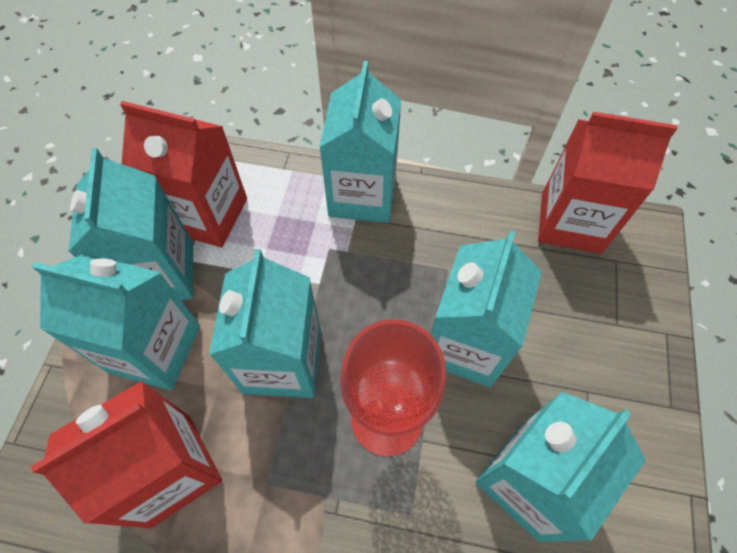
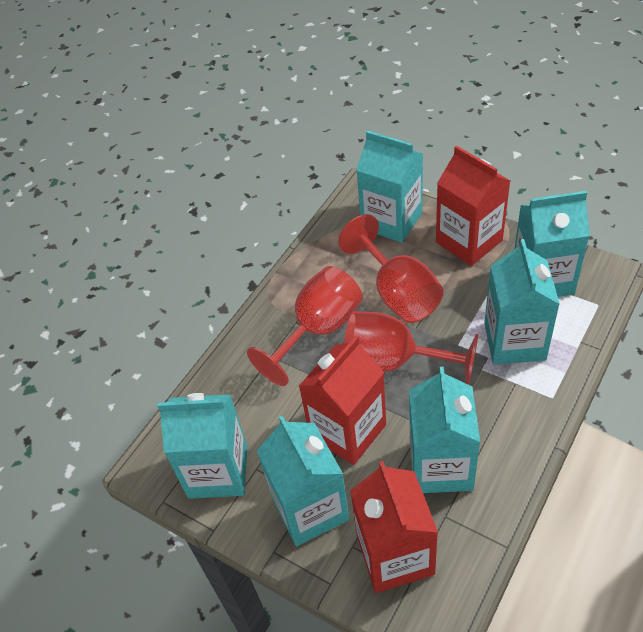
red goblet: 1 -> 3

